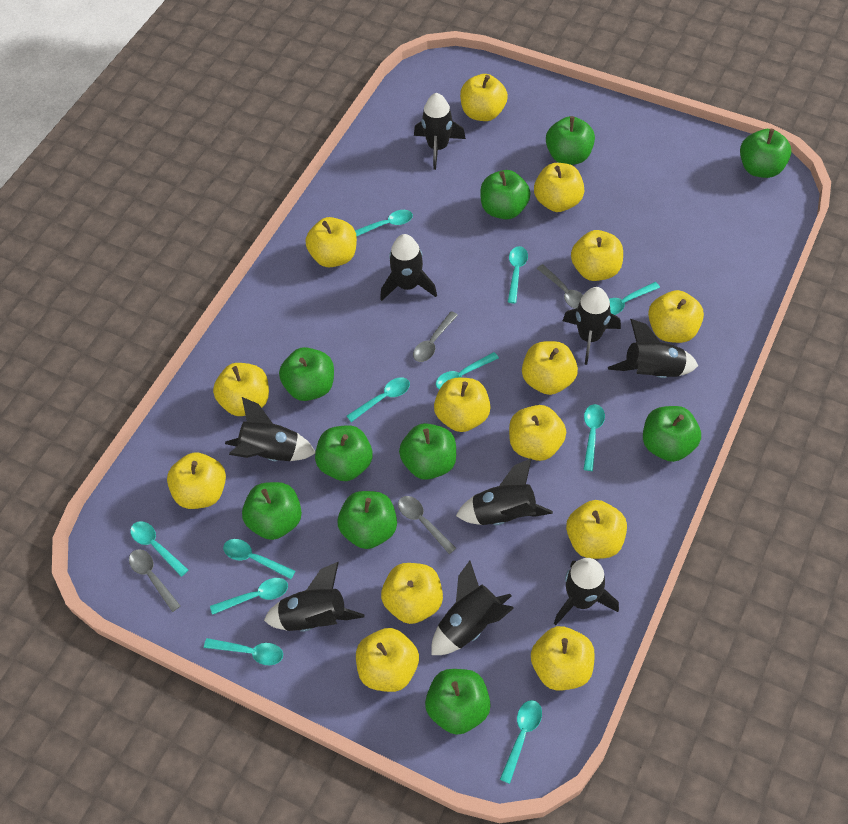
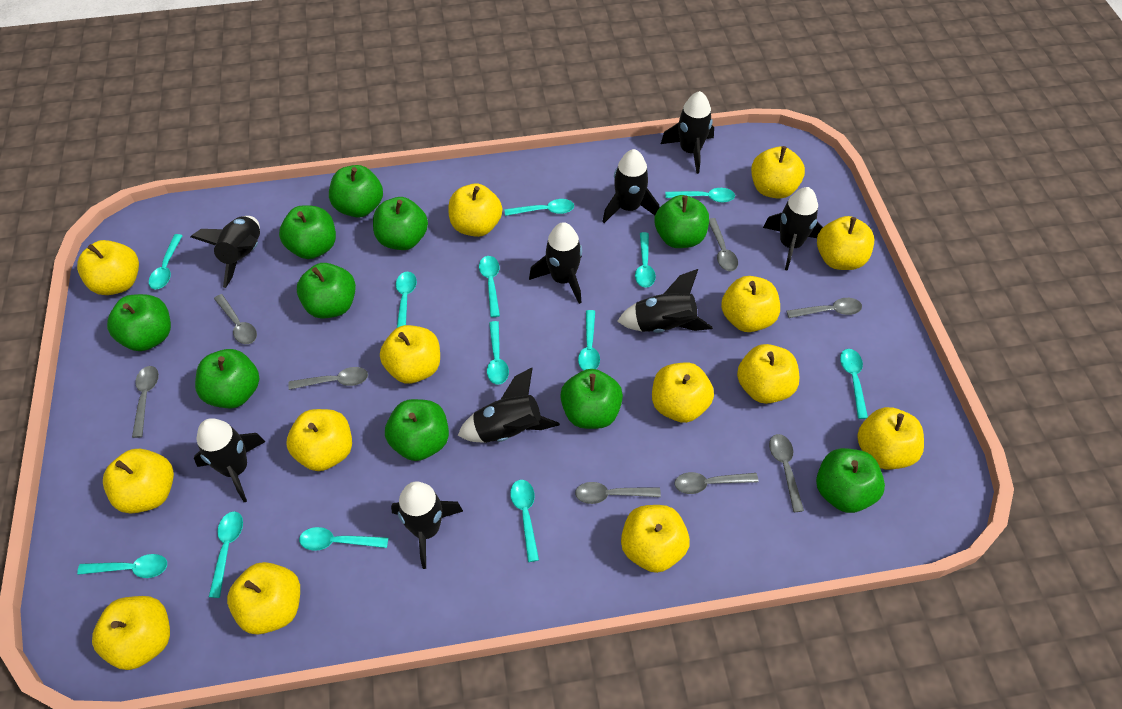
grey spoon: 4 -> 8
turquoise spoon: 11 -> 13

